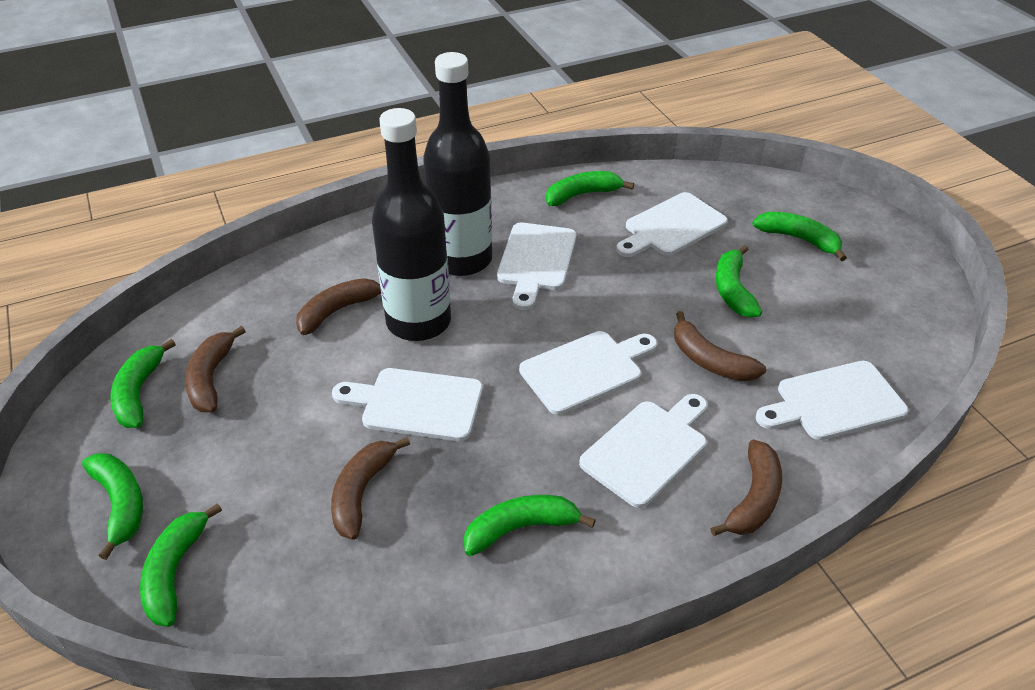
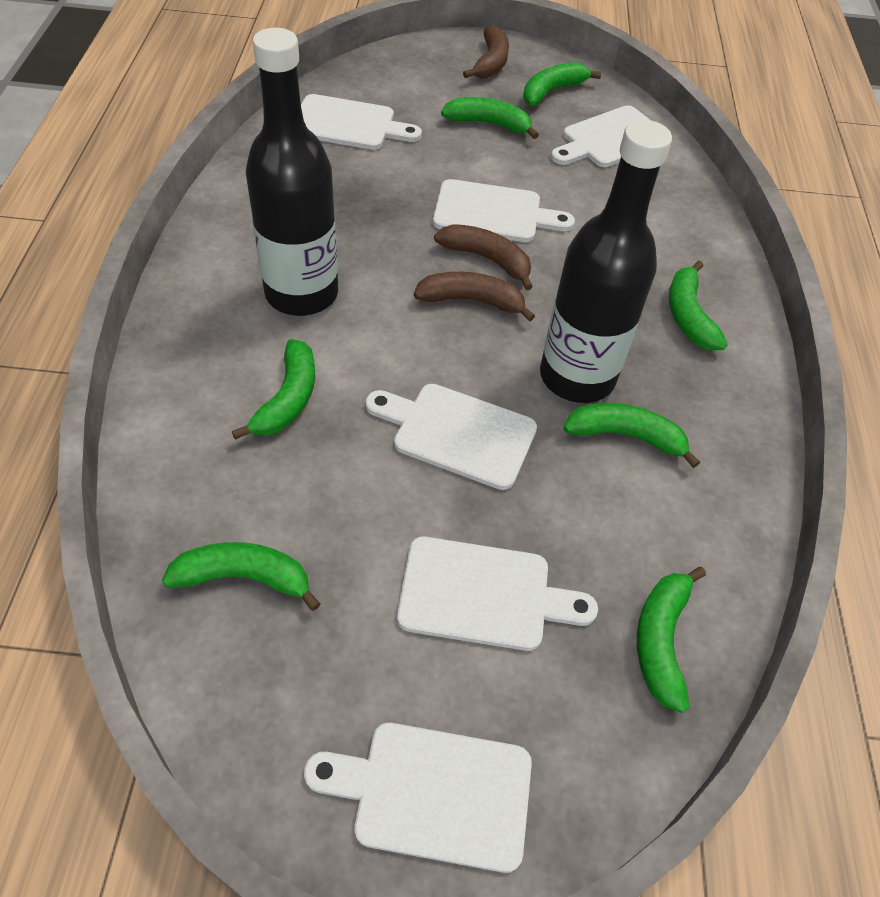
brown banana: 5 -> 3

